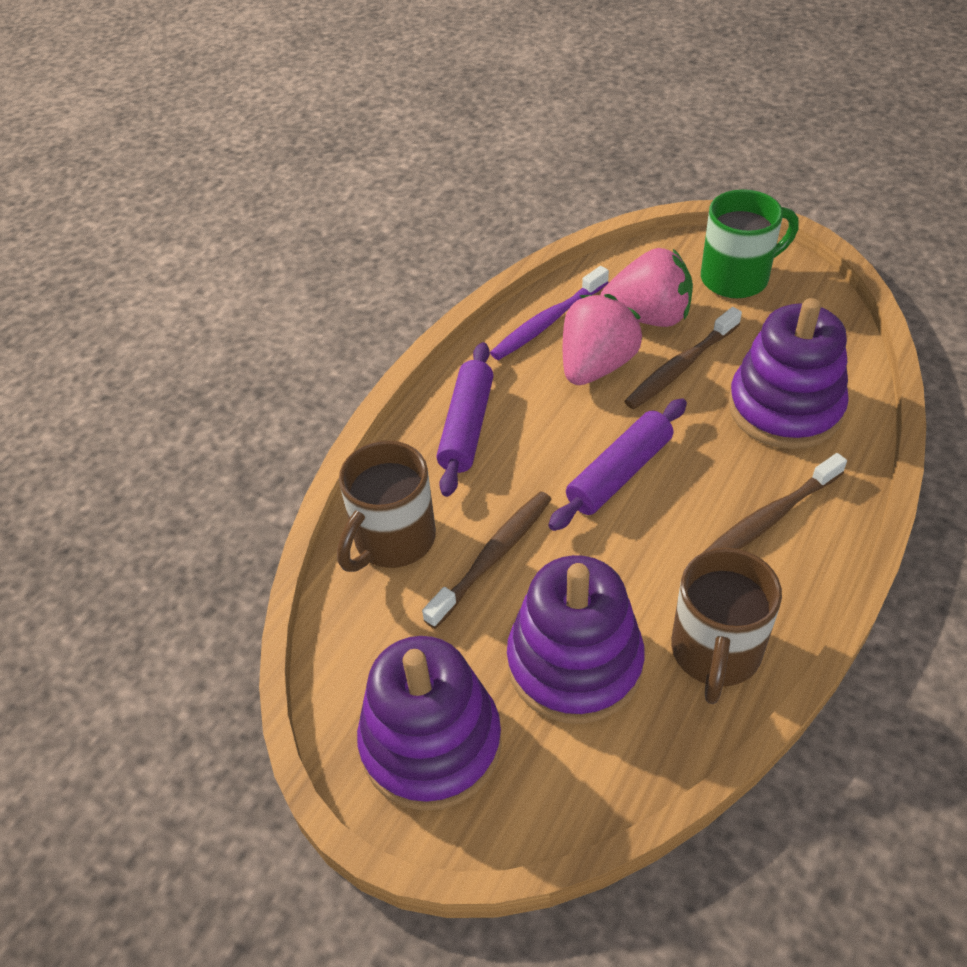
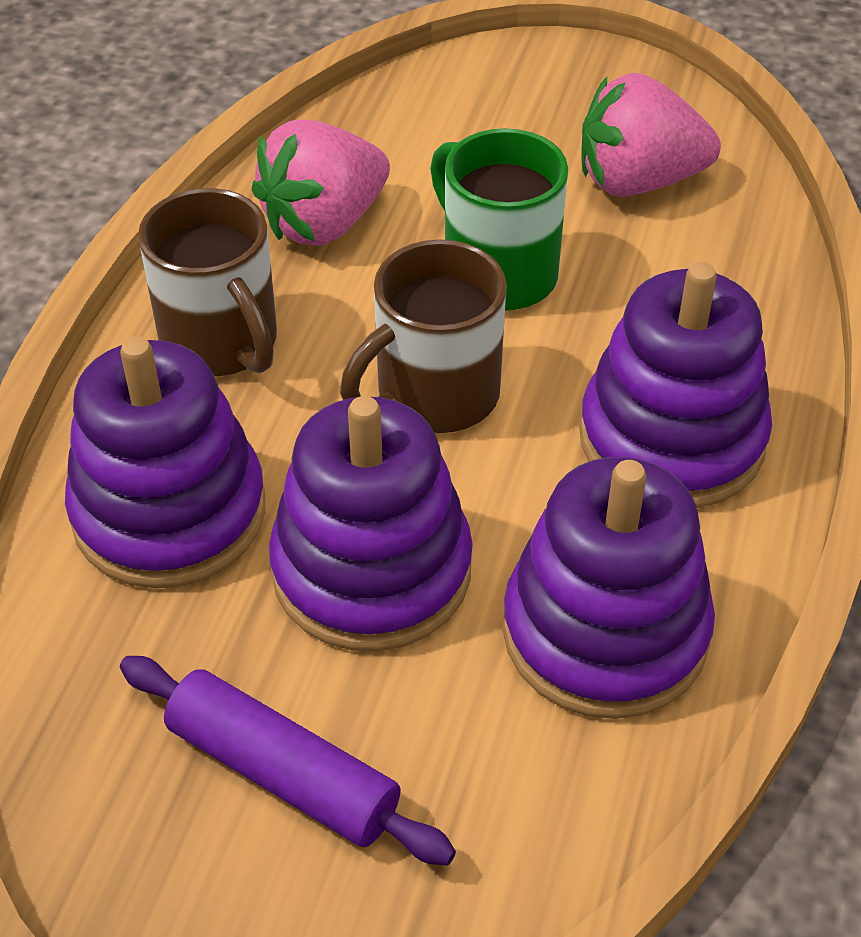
brown toothbrush: 3 -> 0
purple rolling pin: 2 -> 1
purple stacking toy: 3 -> 4
purple toothbrush: 1 -> 0

